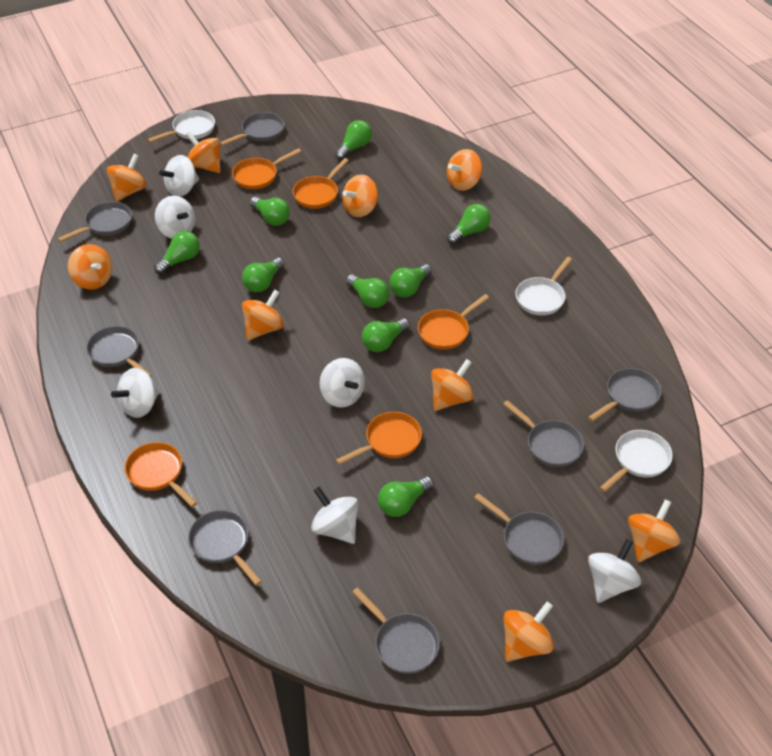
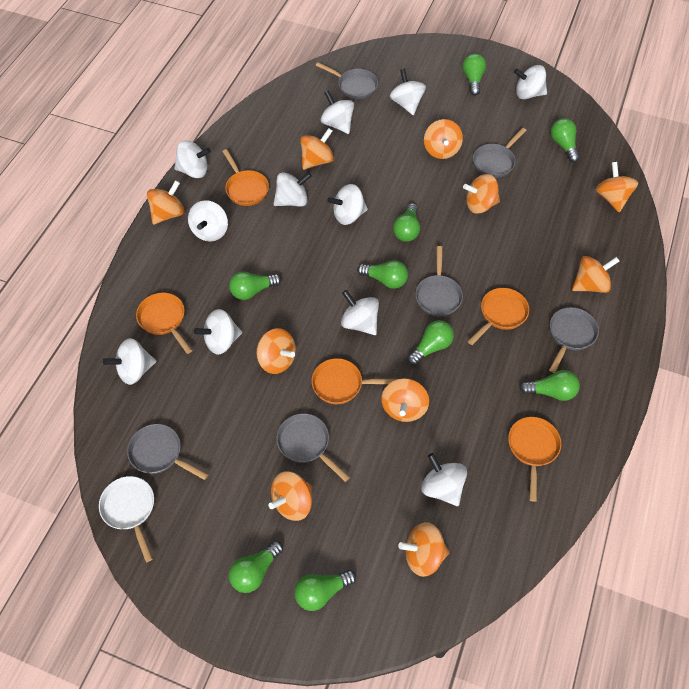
grey pan: 8 -> 6
orange spinning top: 9 -> 10
white pan: 3 -> 1
white spinning top: 6 -> 11

